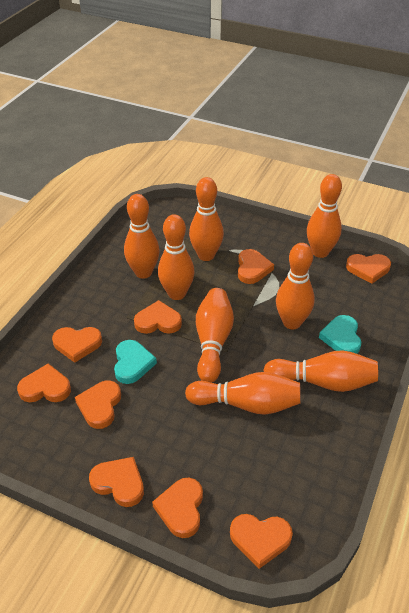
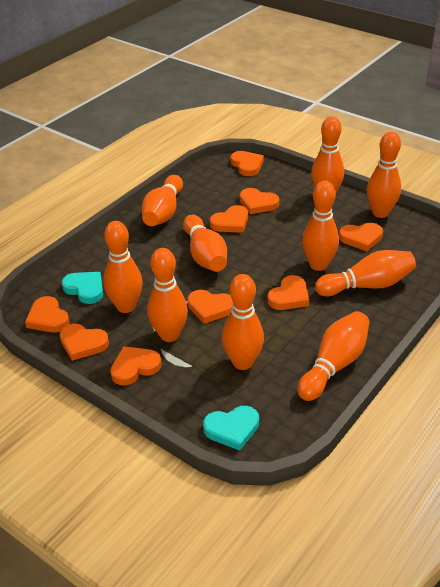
orange bowling pin: 8 -> 10

